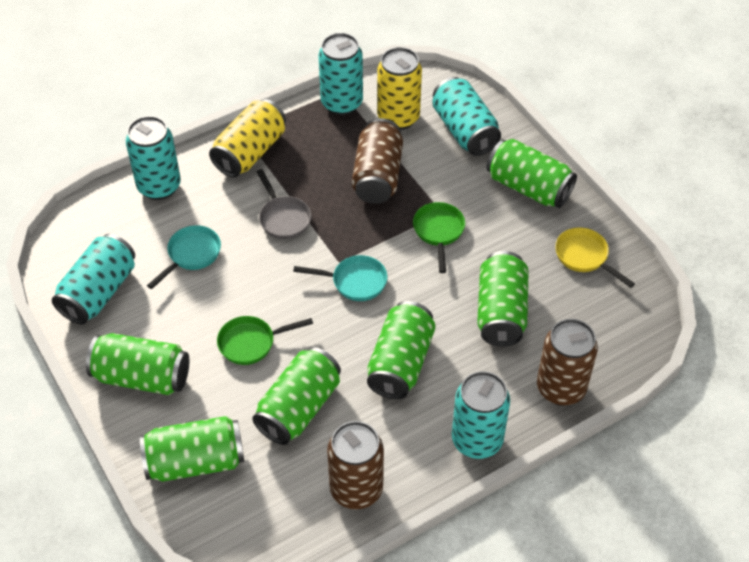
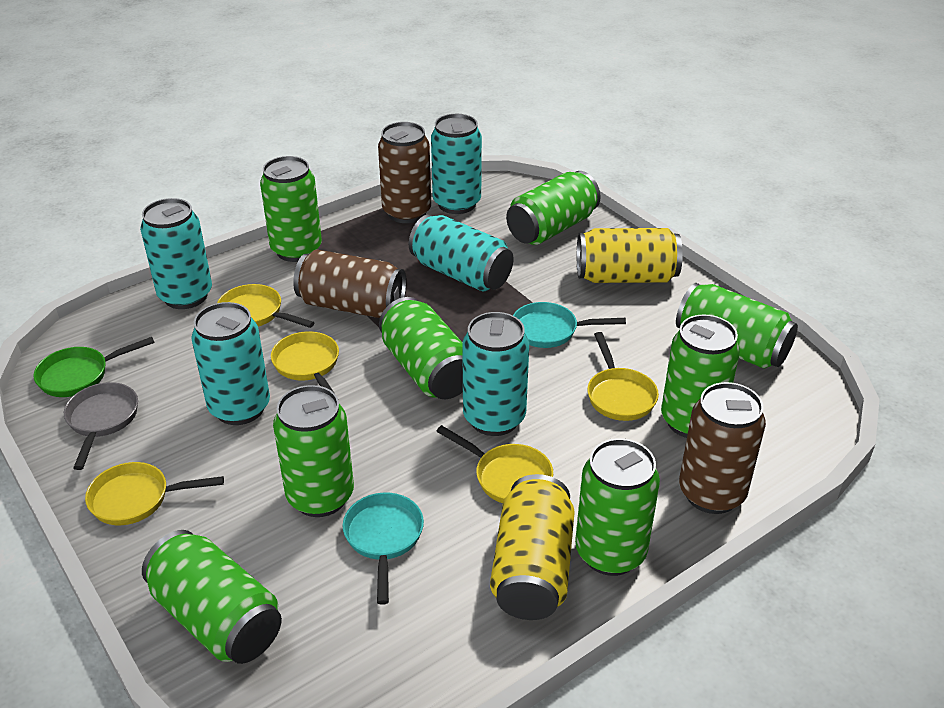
green can: 6 -> 8
green pan: 2 -> 1
yellow pan: 1 -> 5

